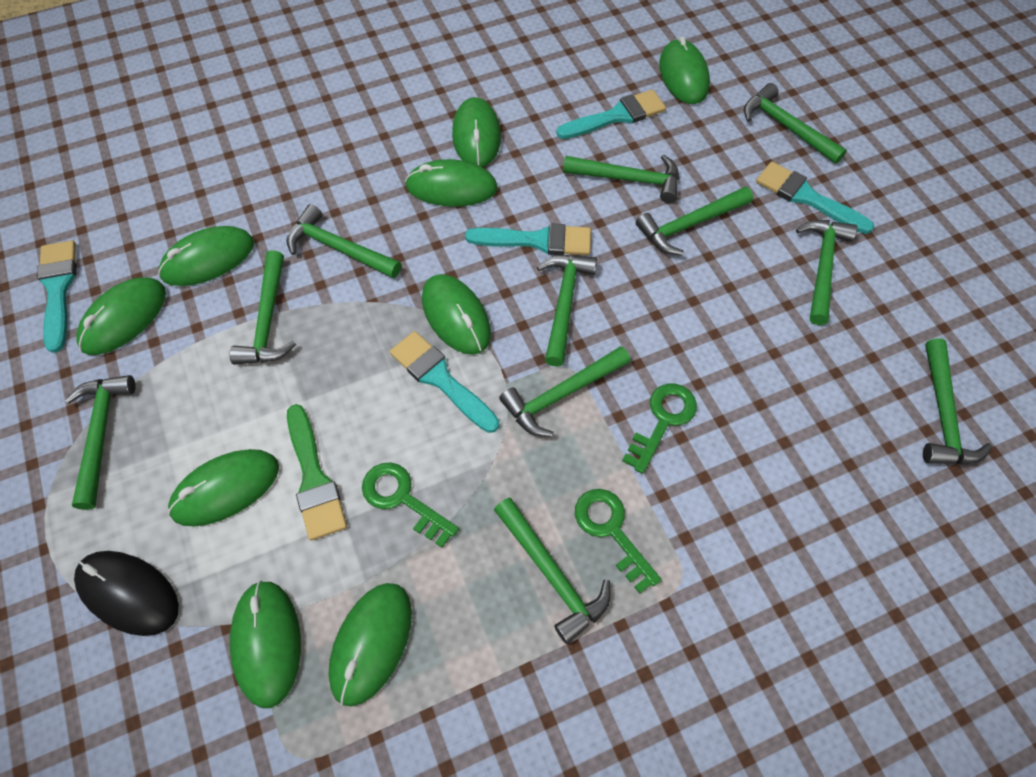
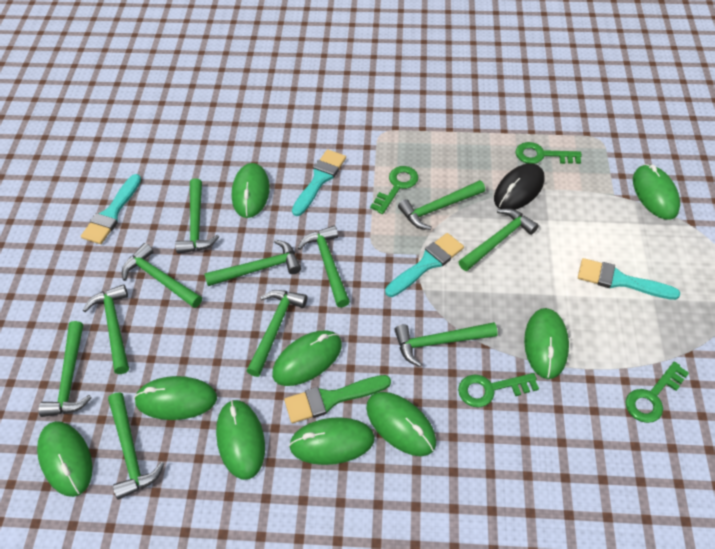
green key: 3 -> 4
turquoise brush: 5 -> 4

